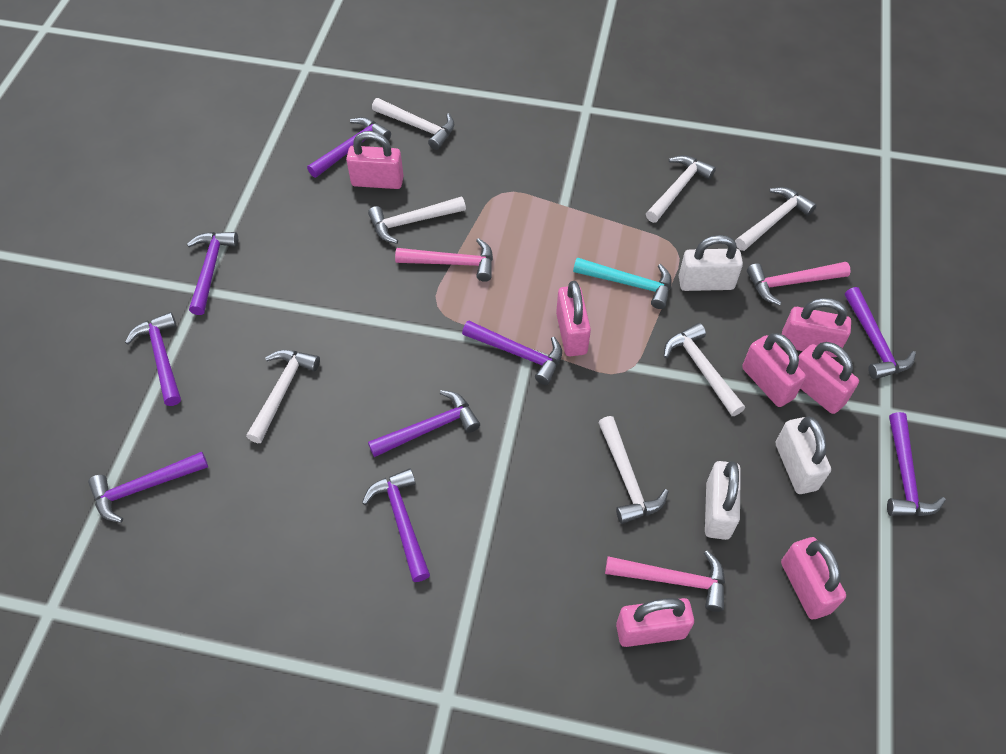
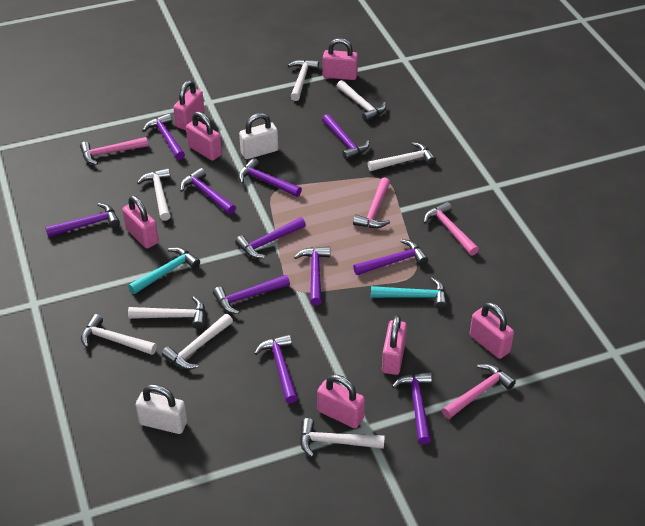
pink hammer: 3 -> 4
purple hammer: 9 -> 11
turquoise hammer: 1 -> 2
white hammer: 7 -> 8
white padlock: 3 -> 2

